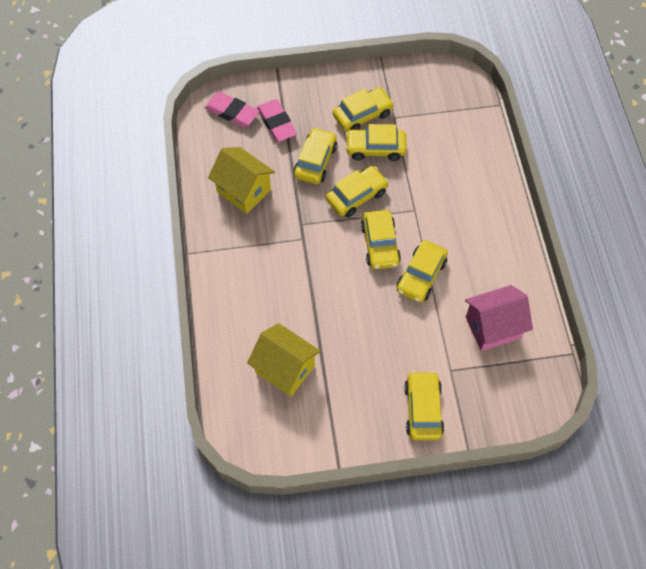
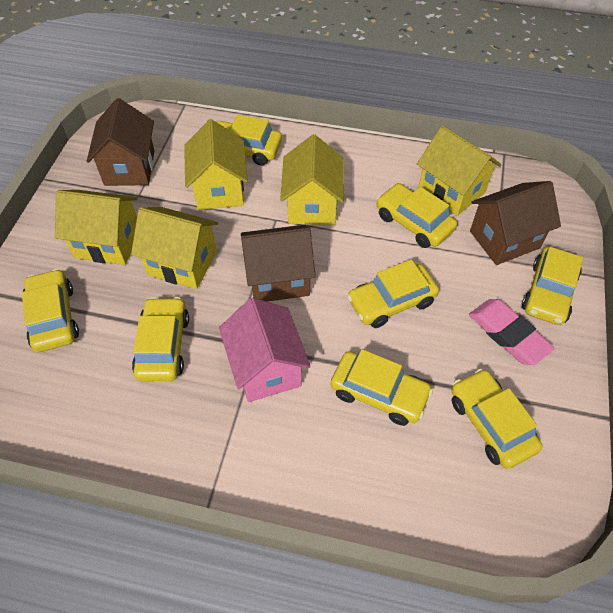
brown house: 0 -> 3
pink eraser: 2 -> 1
yellow car: 7 -> 8
yellow house: 2 -> 5

